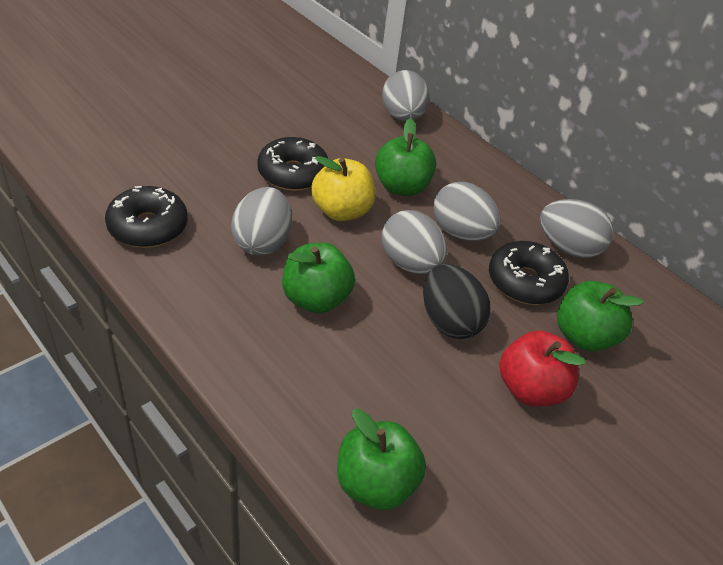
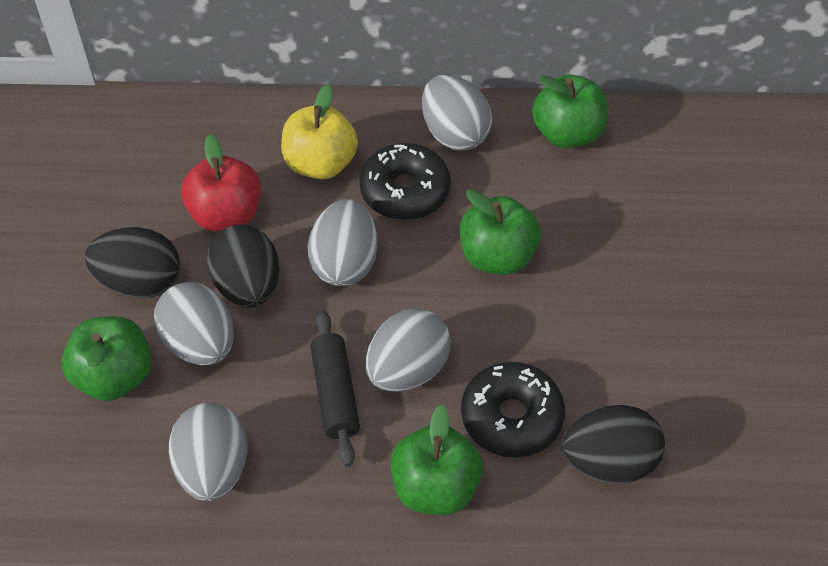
black donut: 3 -> 2
black egg: 1 -> 3
black rolling pin: 0 -> 1

